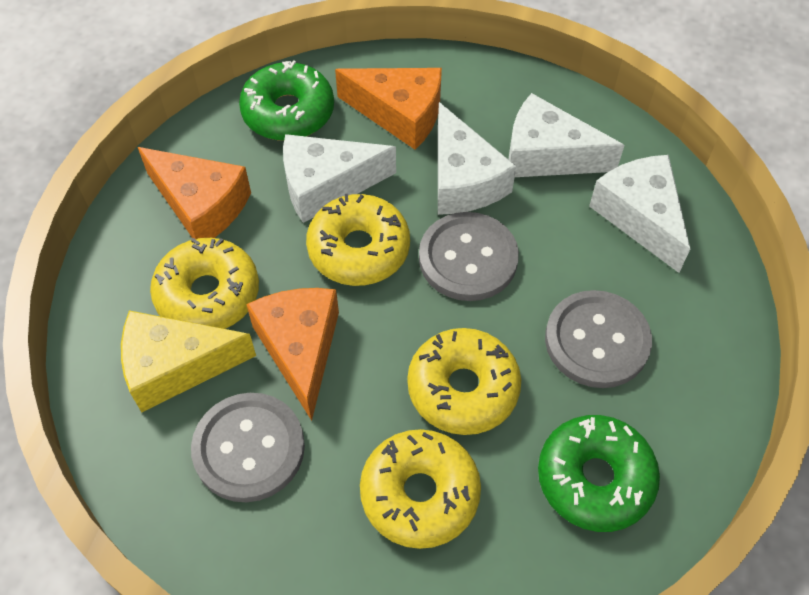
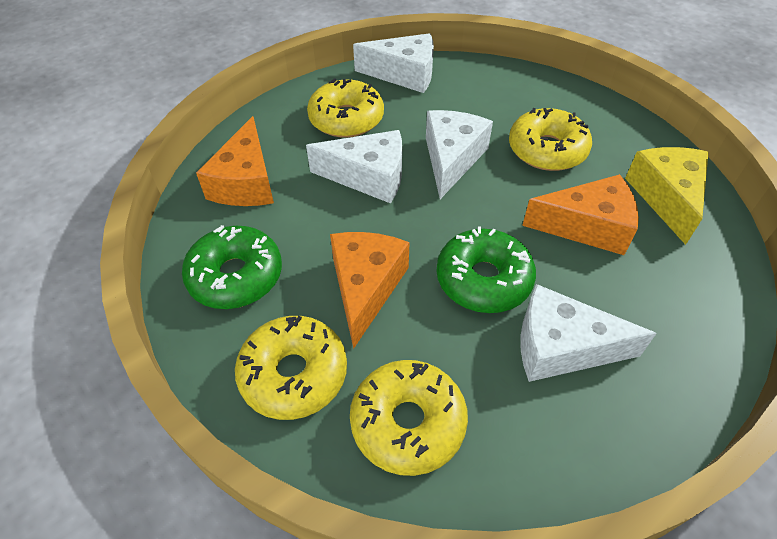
grey button: 3 -> 0

